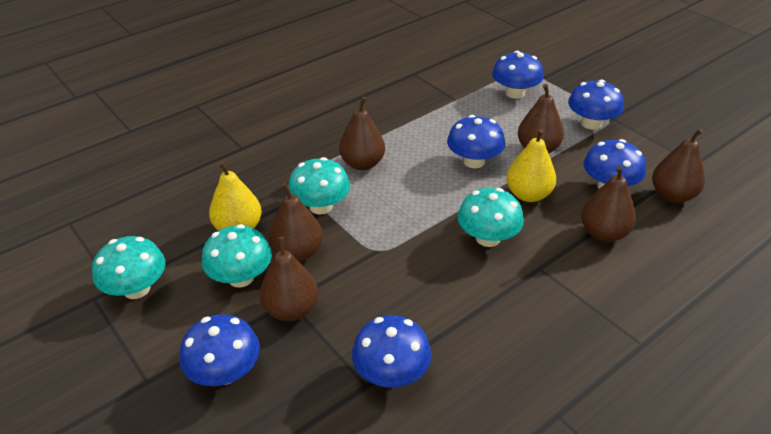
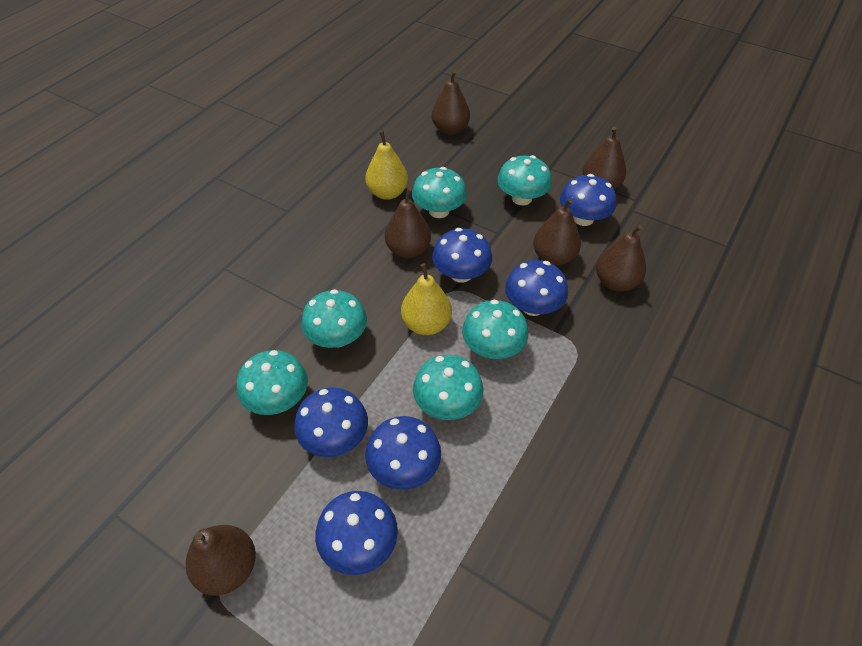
turquoise mushroom: 4 -> 6

